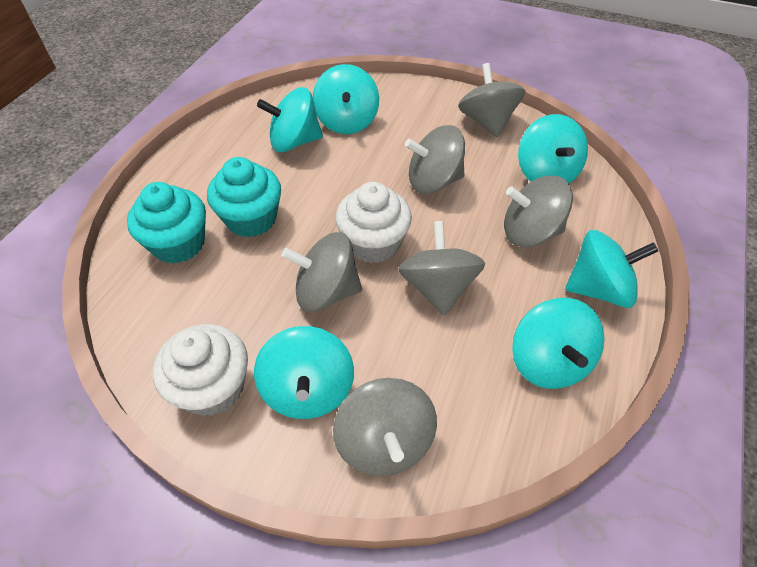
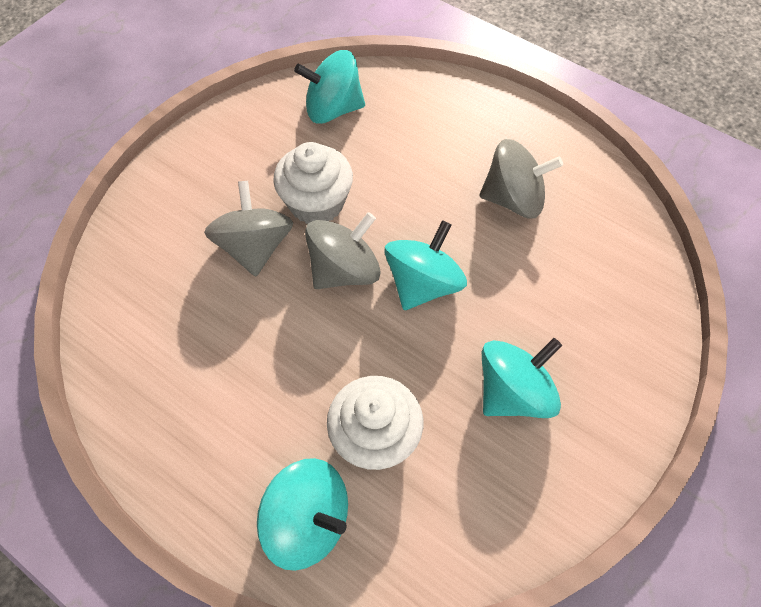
grey spinning top: 6 -> 3
turquoise cupcake: 2 -> 0
turquoise spinning top: 6 -> 4

